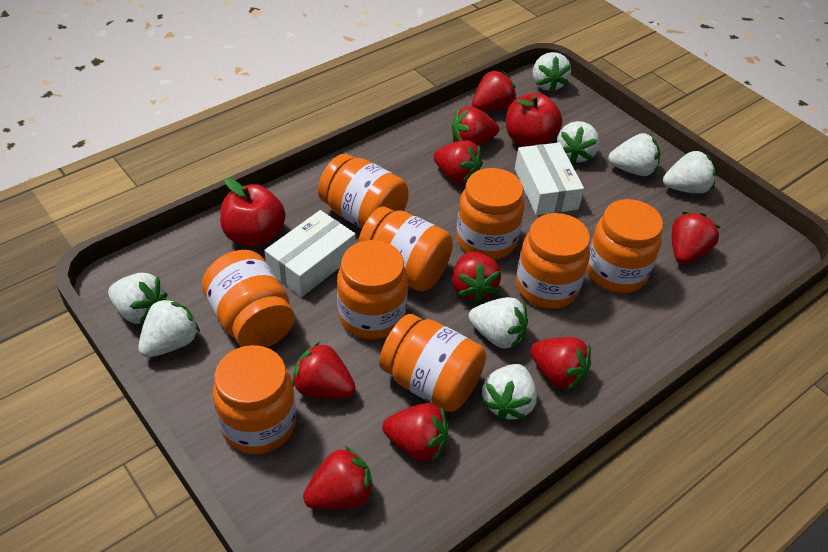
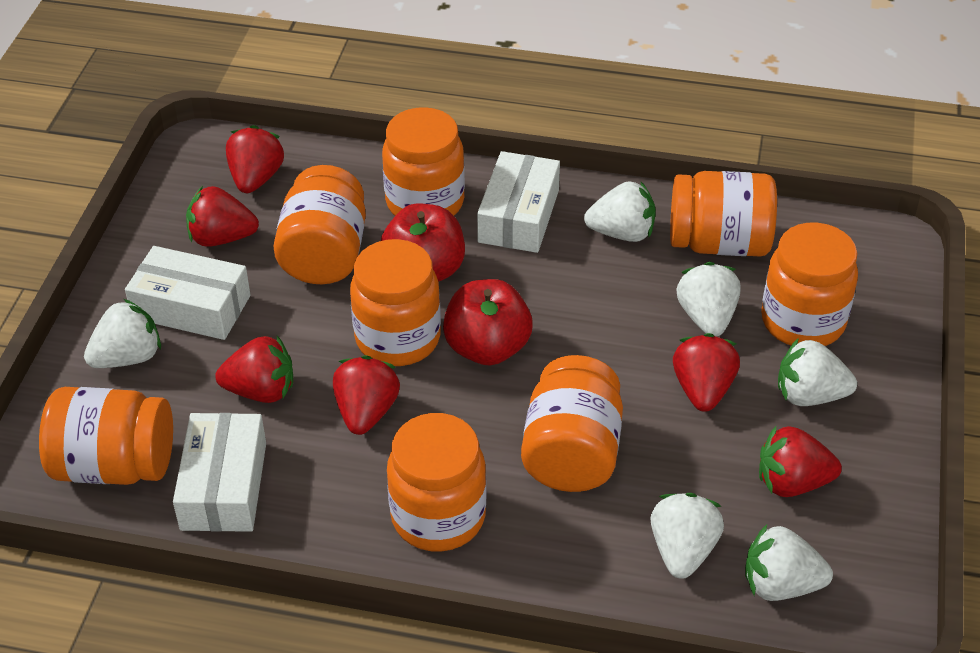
orange jar: 9 -> 8
red strawberry: 9 -> 6
white box: 2 -> 3
white strawberry: 8 -> 6

